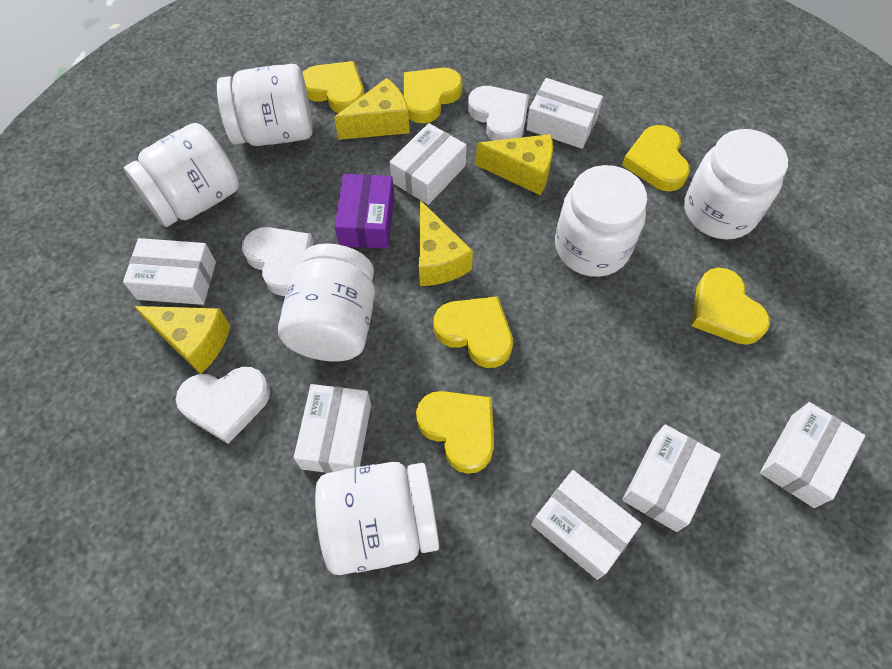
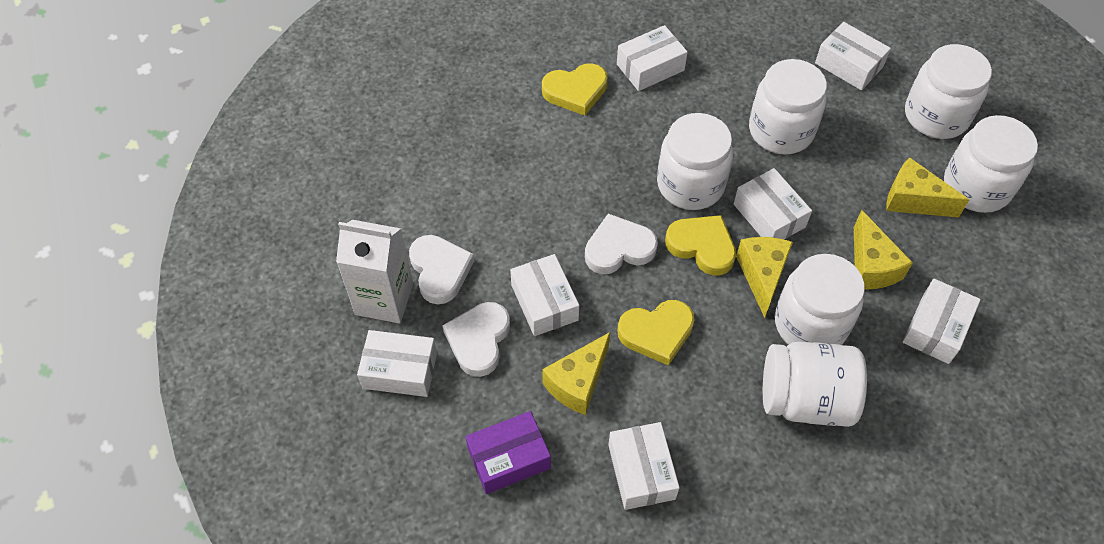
white carton: 0 -> 1
yellow heart: 6 -> 3

